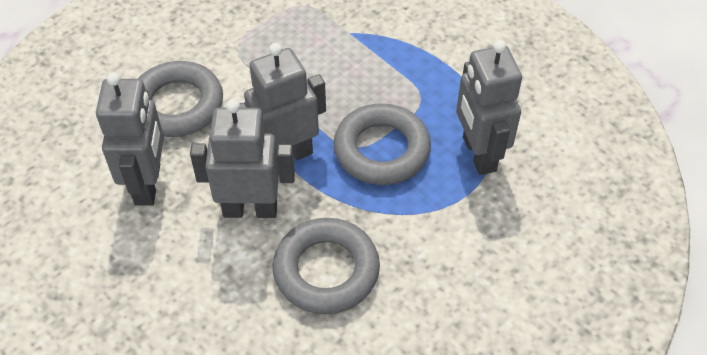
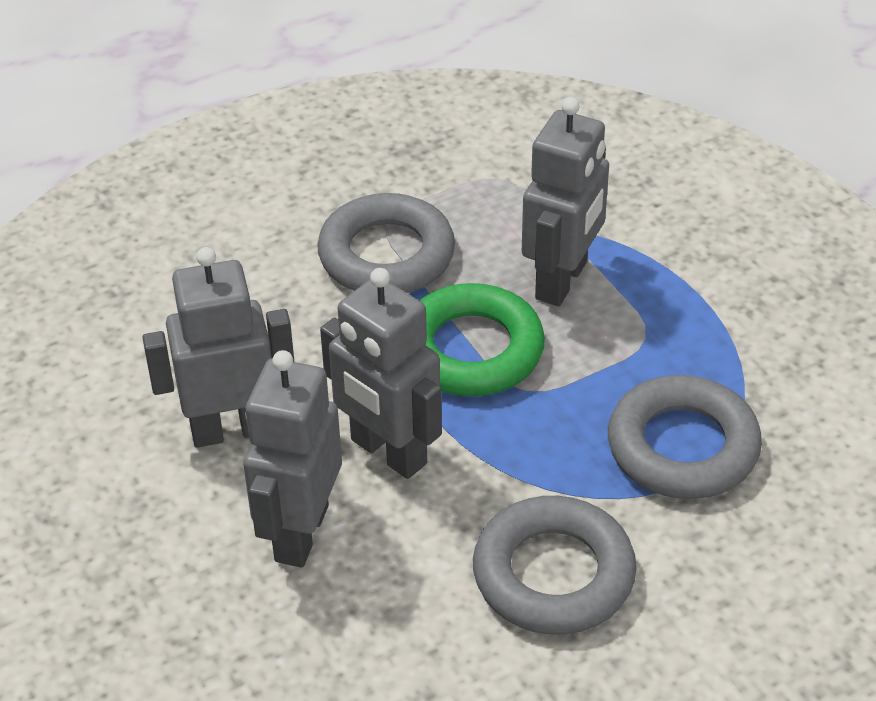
green ring: 0 -> 1

